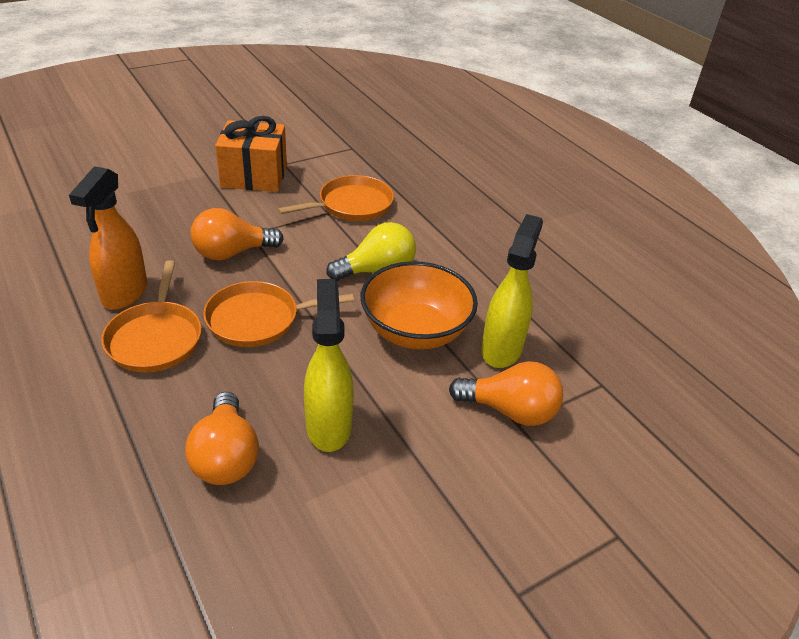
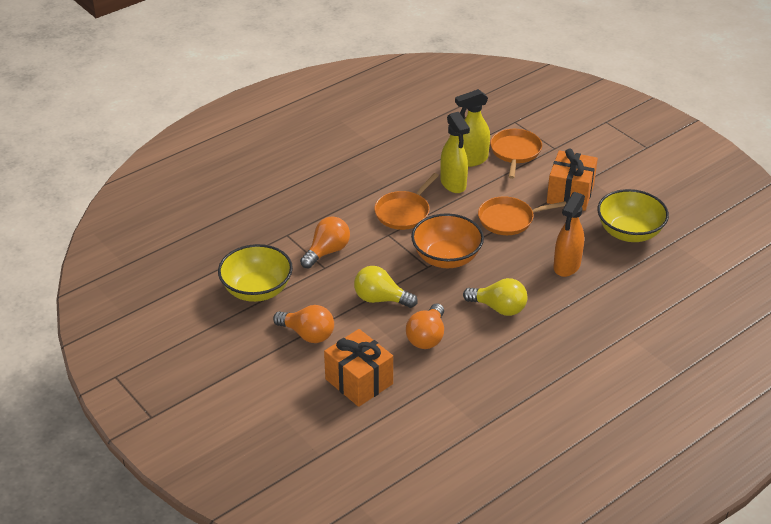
orange gift: 1 -> 2
yellow bowl: 0 -> 2
yellow light bulb: 1 -> 2

